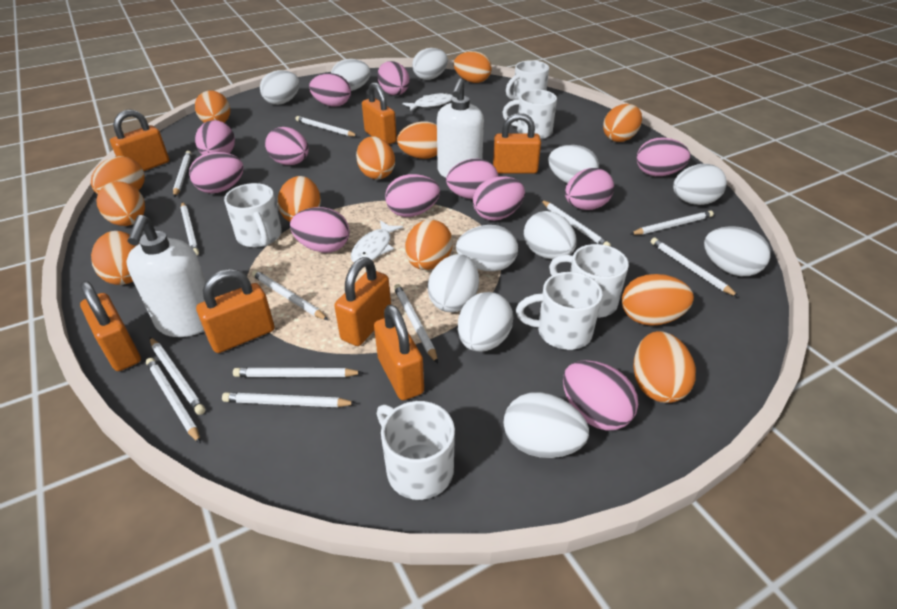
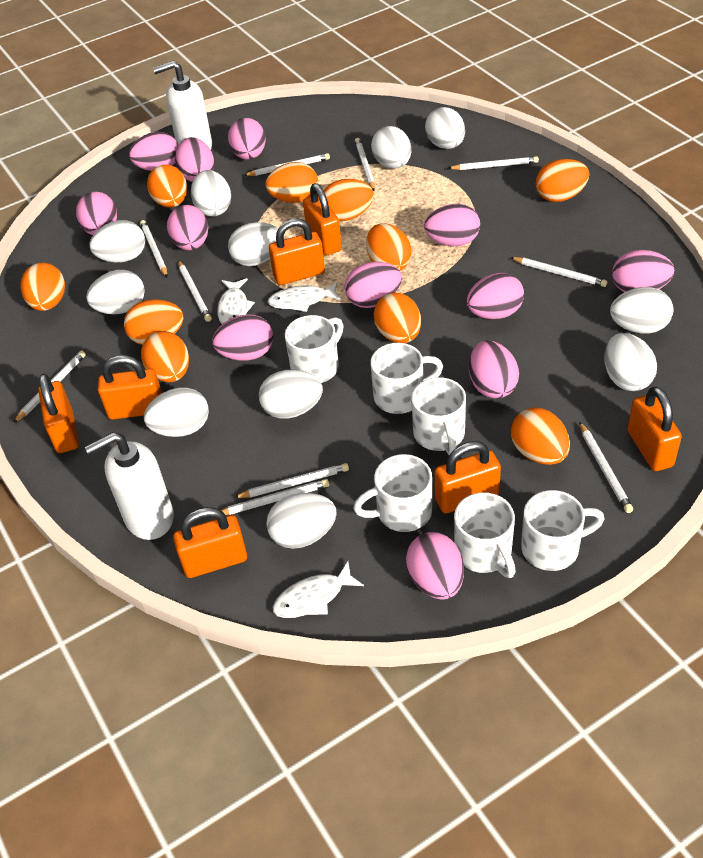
orange egg: 12 -> 10
white fish: 2 -> 3
white pencil: 12 -> 10

